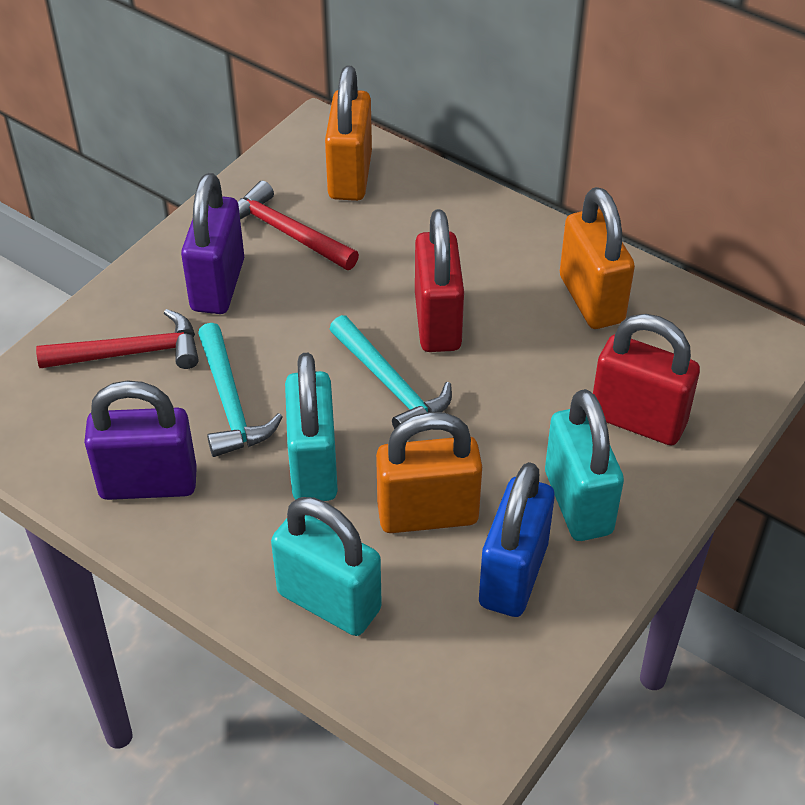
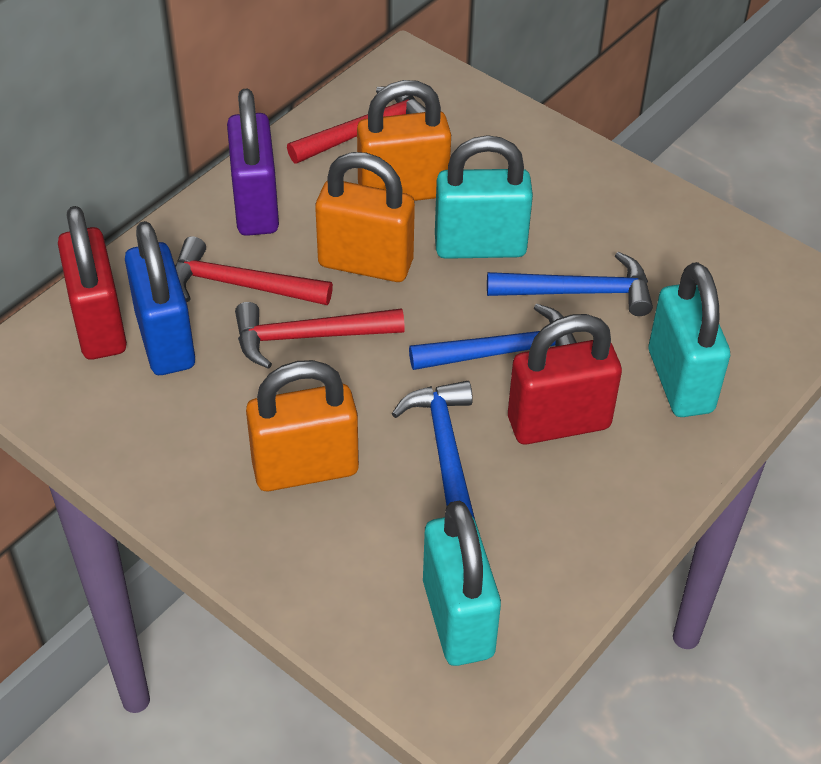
blue hammer: 0 -> 3
purple padlock: 2 -> 1
red hammer: 2 -> 3
turquoise hammer: 2 -> 0

